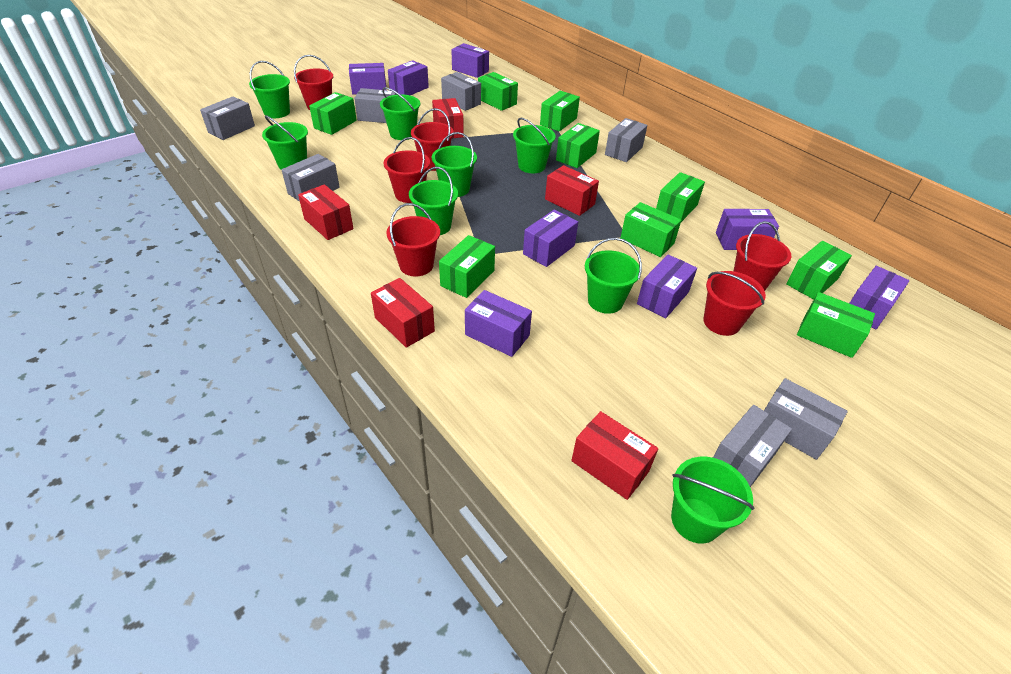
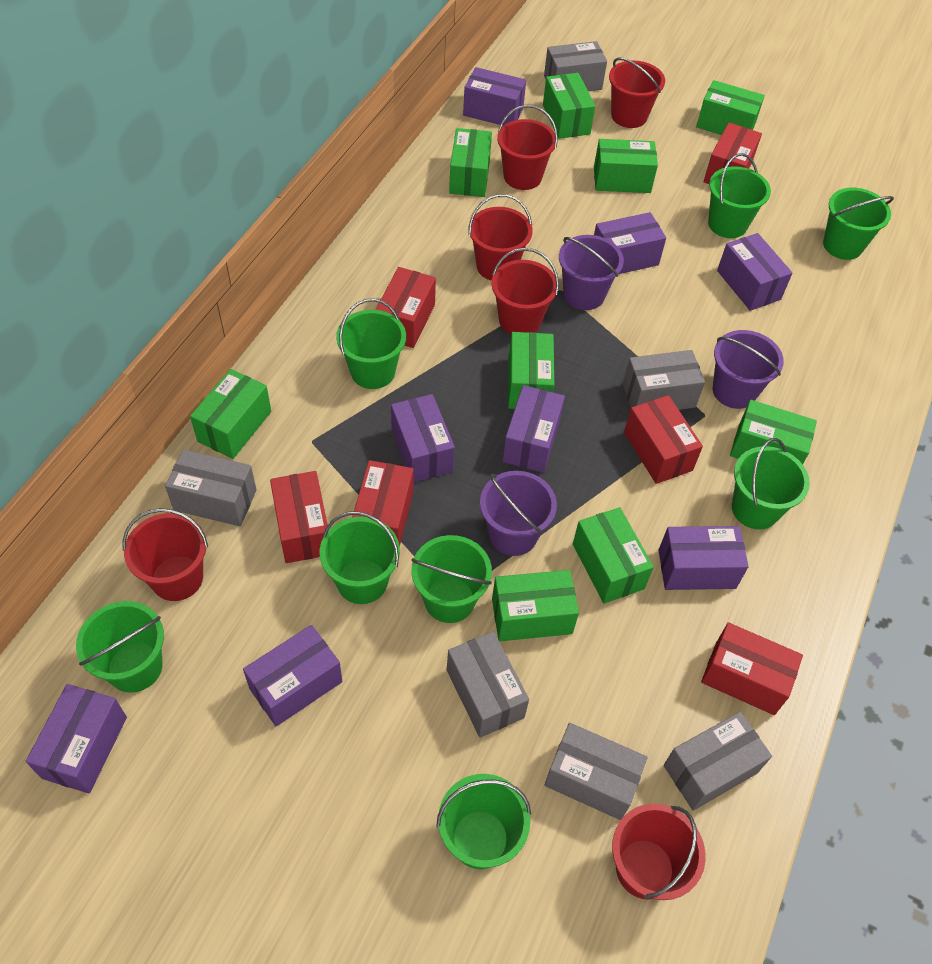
grey box: 7 -> 6
purple bucket: 0 -> 3
red box: 5 -> 6

